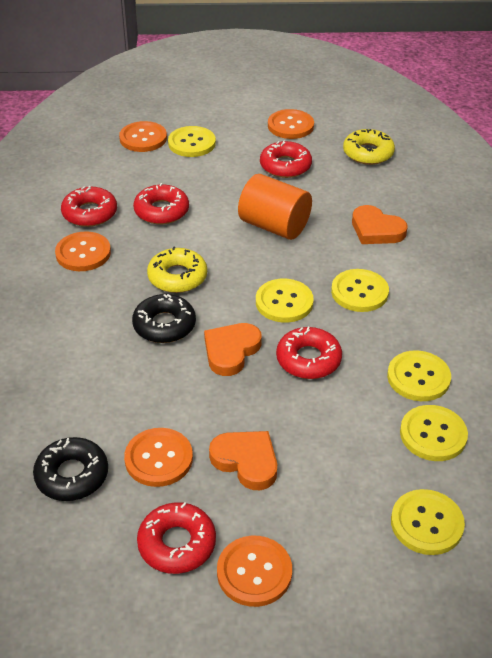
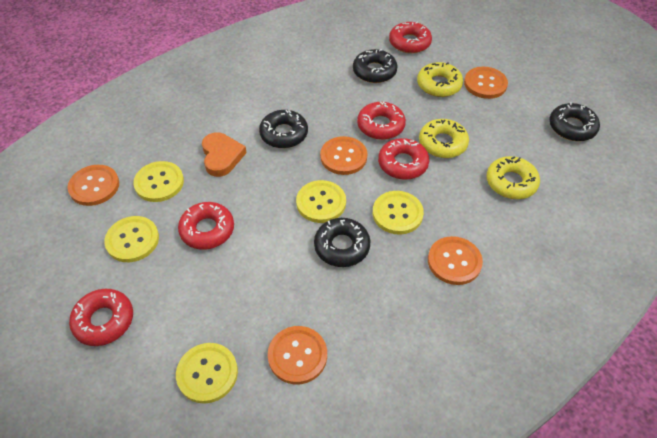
black donut: 2 -> 4
orange cylinder: 1 -> 0
orange heart: 3 -> 1
yellow button: 6 -> 5
yellow donut: 2 -> 3

